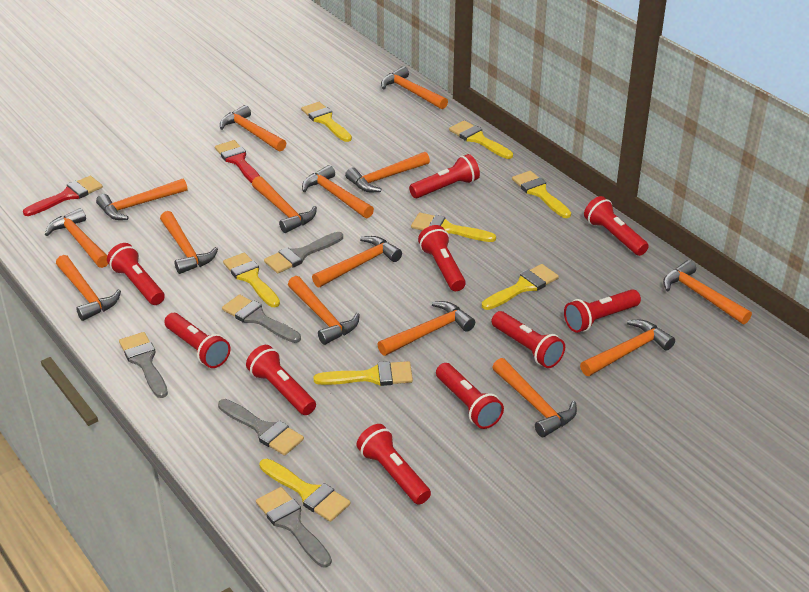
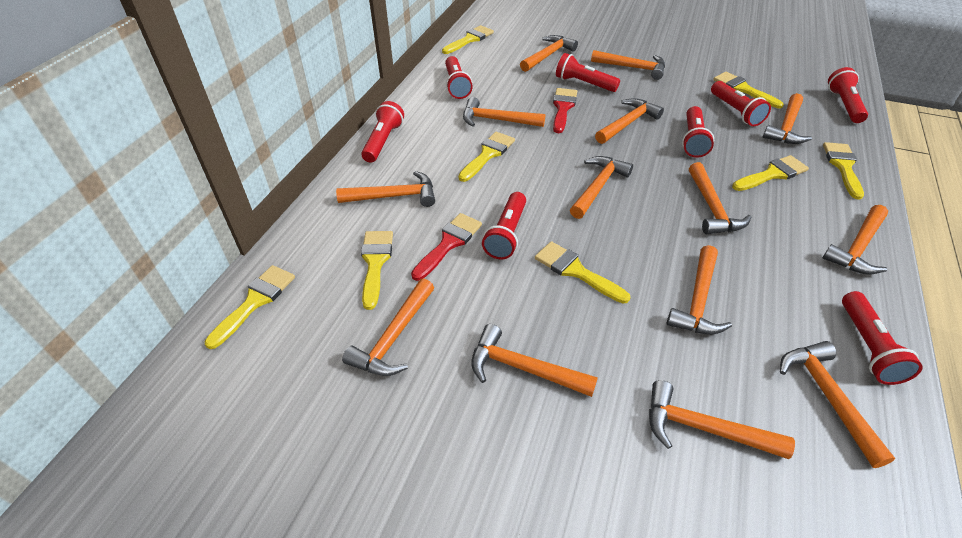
grey brush: 5 -> 0
orange hammer: 15 -> 14
red flashlight: 10 -> 8

